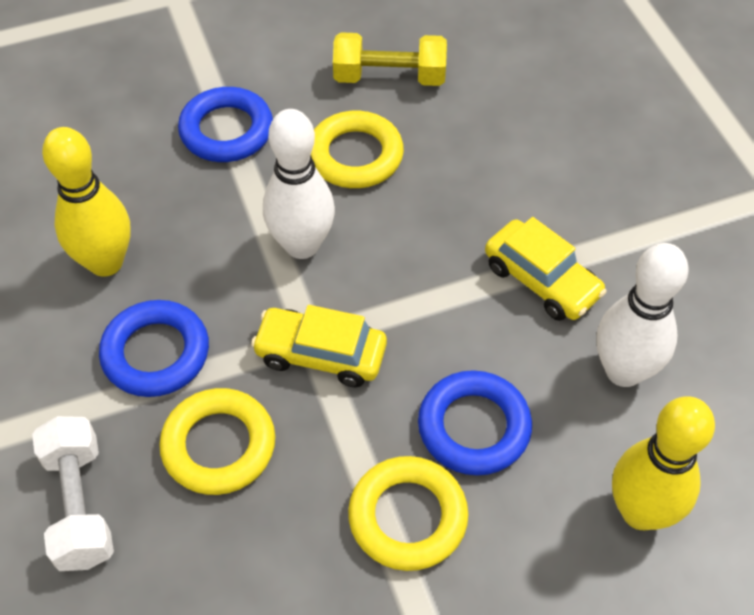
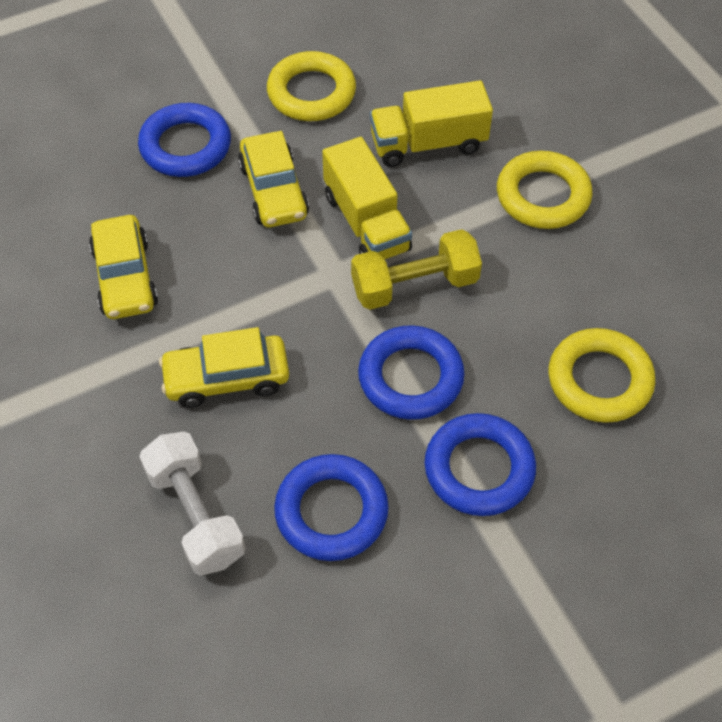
blue ring: 3 -> 4
white bowling pin: 2 -> 0
yellow bowling pin: 2 -> 0
yellow car: 2 -> 3
yellow truck: 0 -> 2

